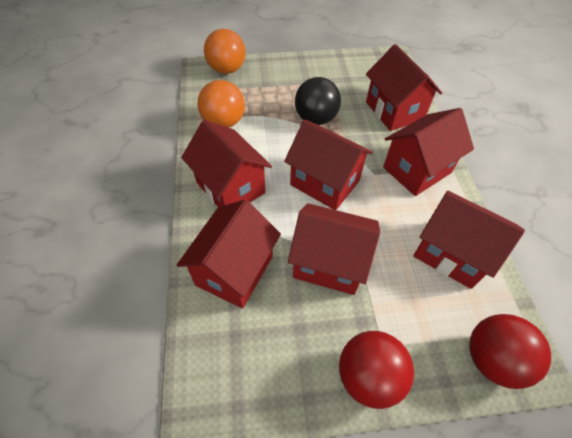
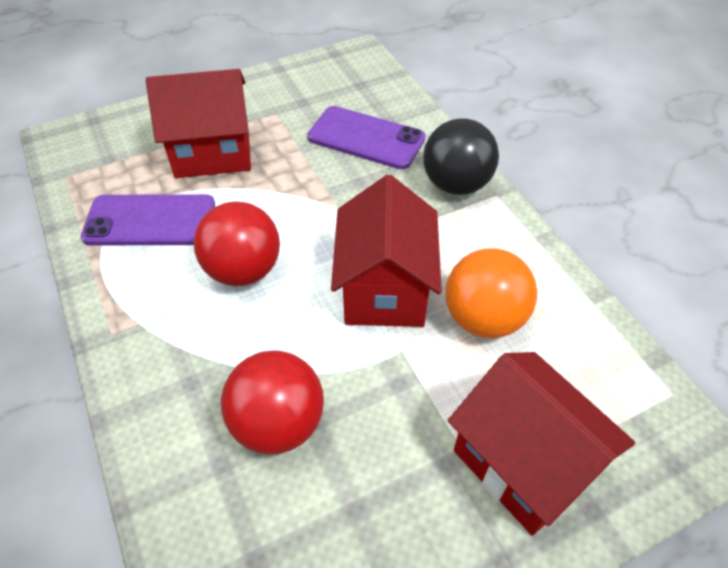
orange ball: 2 -> 1
purple phone: 0 -> 2
red house: 7 -> 3

